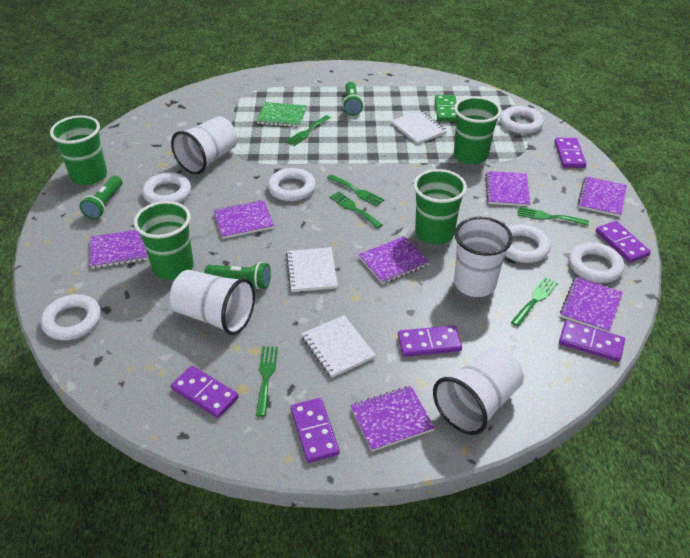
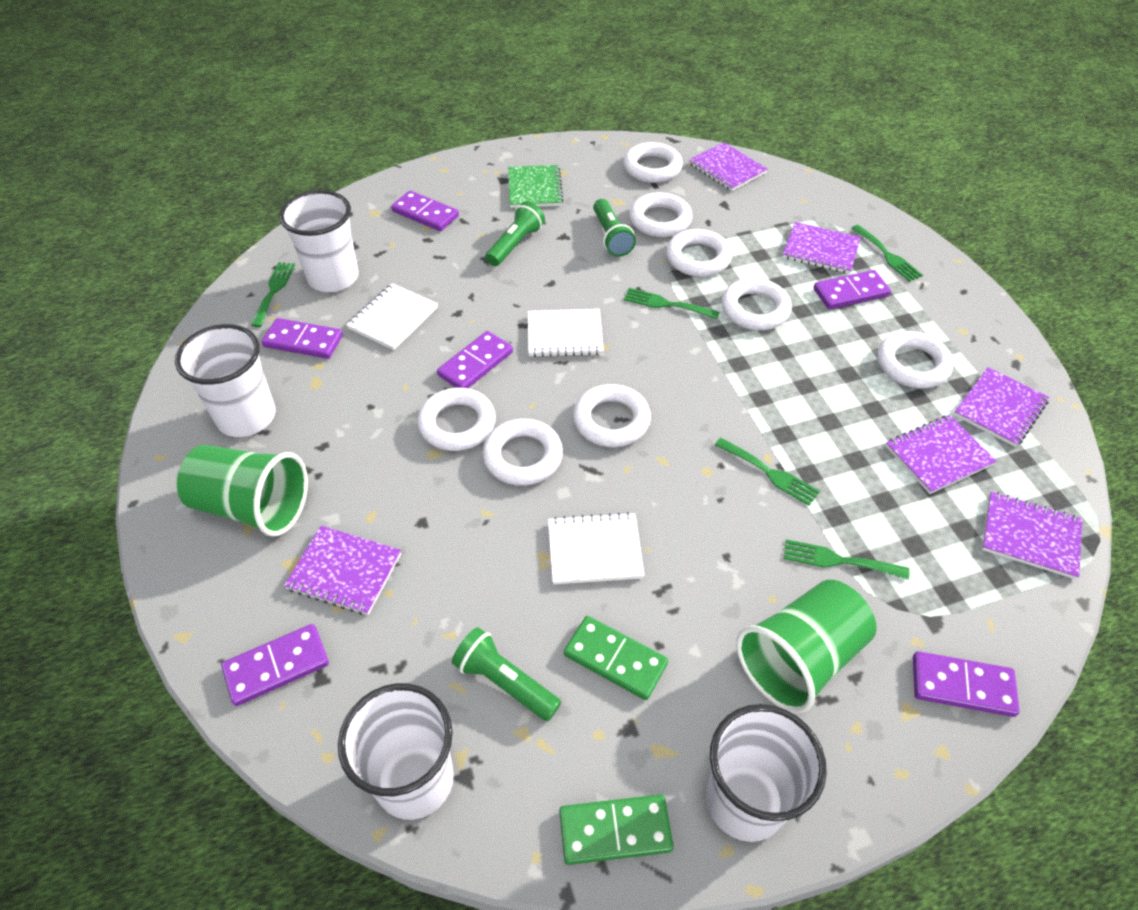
green cup: 4 -> 2
green domino: 1 -> 2
green fork: 6 -> 5
purple notebook: 7 -> 6
white ring: 6 -> 8

